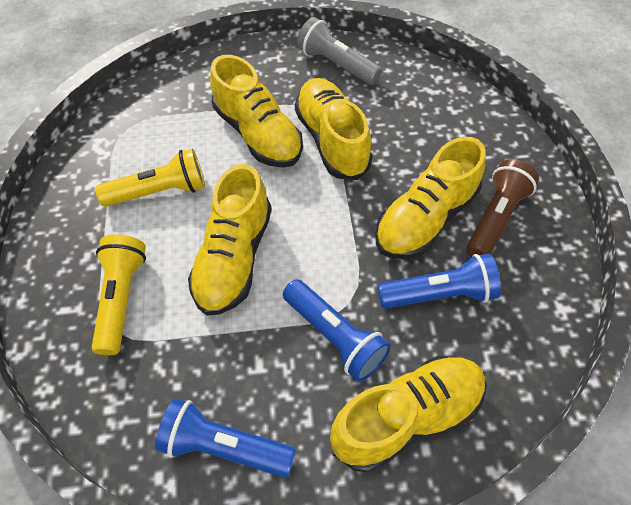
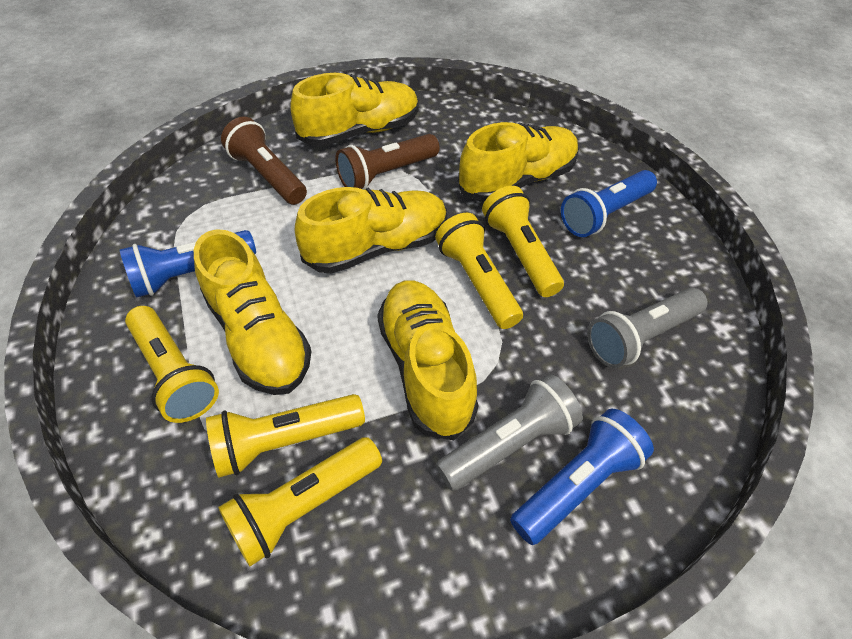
brown flashlight: 1 -> 2
grey flashlight: 1 -> 2
yellow flashlight: 2 -> 5

